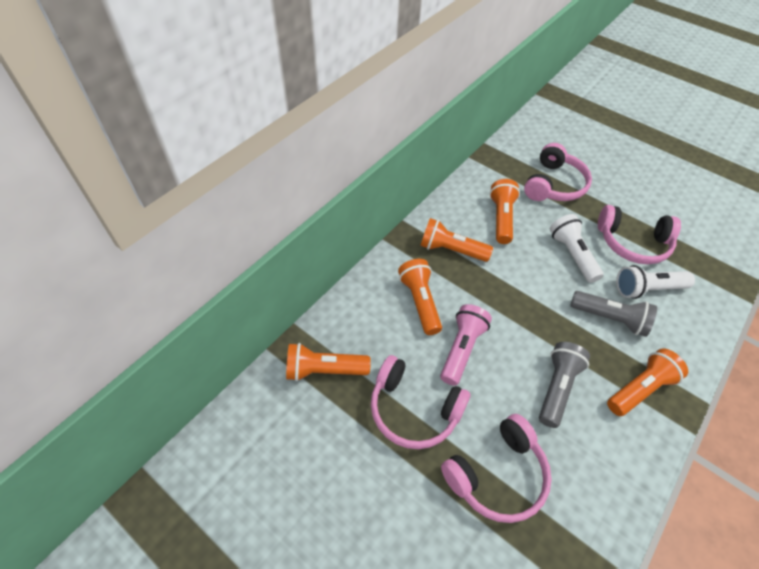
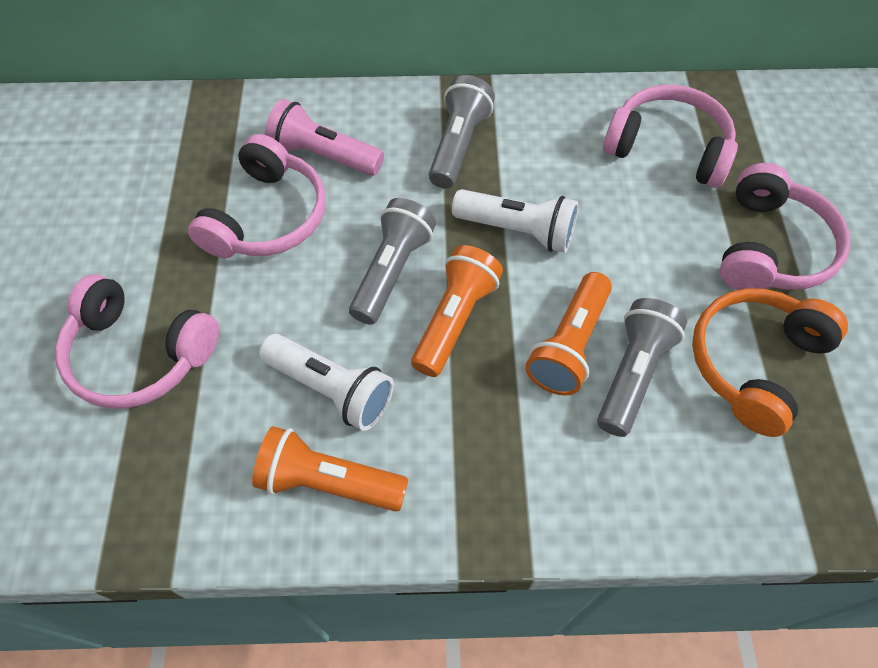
grey flashlight: 2 -> 3
orange flashlight: 5 -> 3
orange headphones: 0 -> 1

